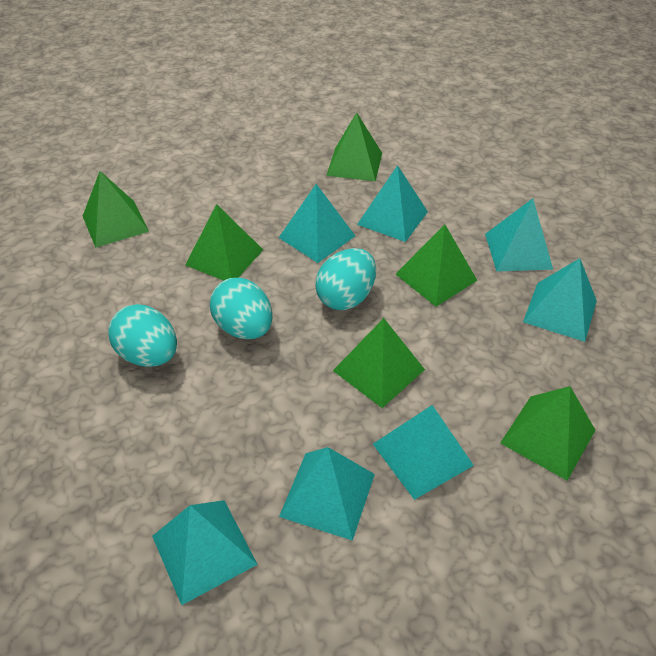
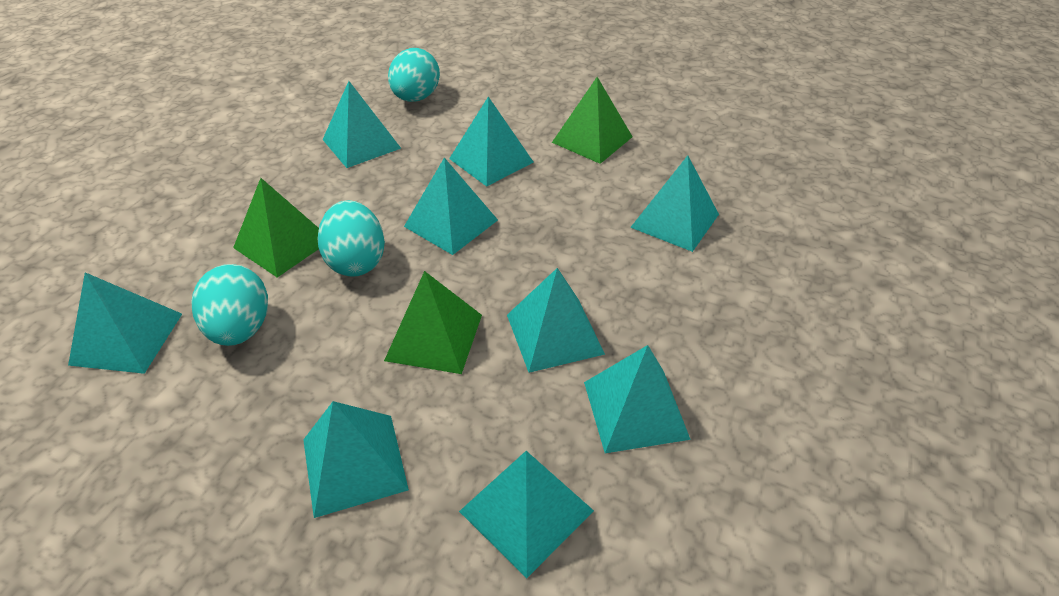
green pyramid: 6 -> 3
turquoise pyramid: 7 -> 9

